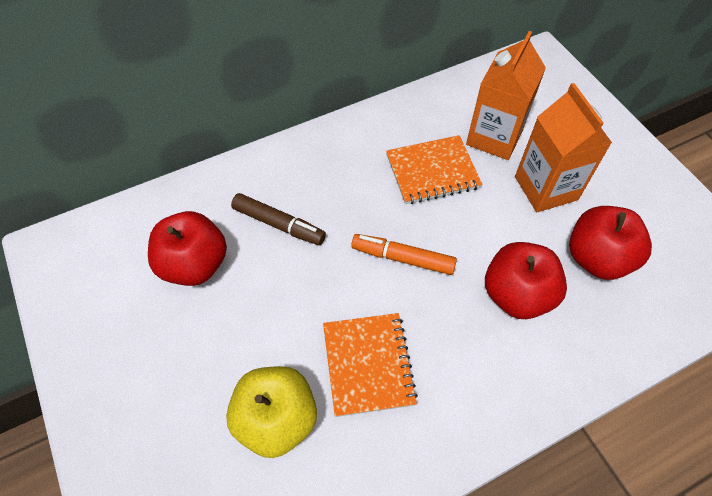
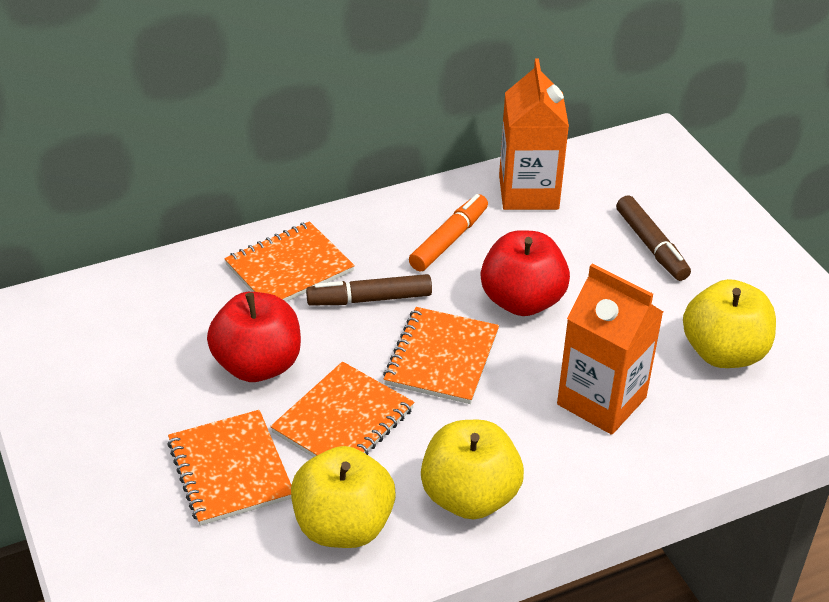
brown marker: 1 -> 2
orange notebook: 2 -> 4
red apple: 3 -> 2
yellow apple: 1 -> 3

